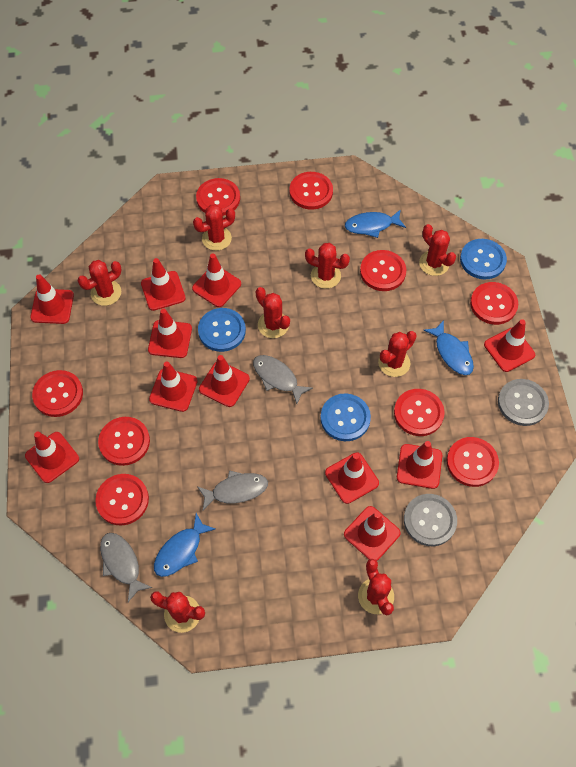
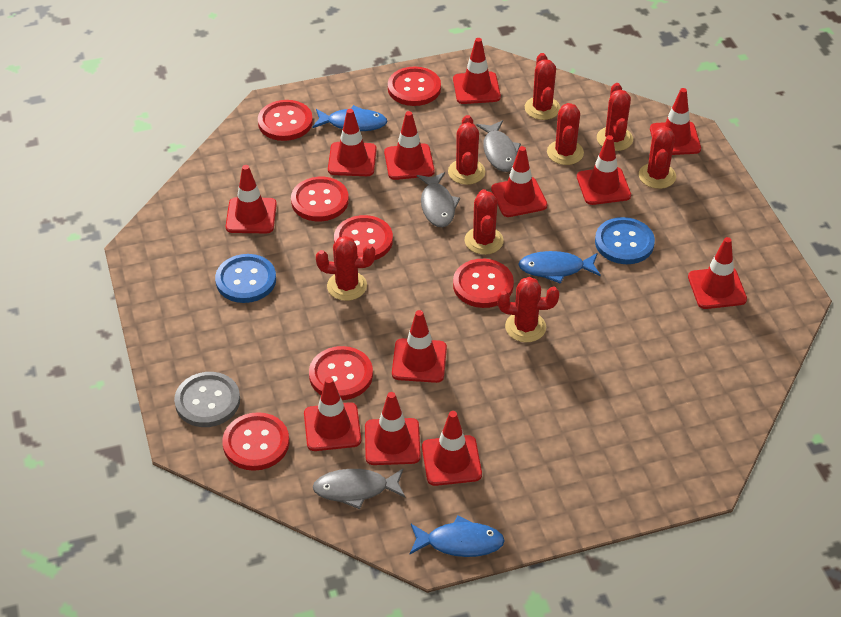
blue button: 3 -> 2
grey button: 2 -> 1
red button: 9 -> 7
red traffic cone: 11 -> 12

